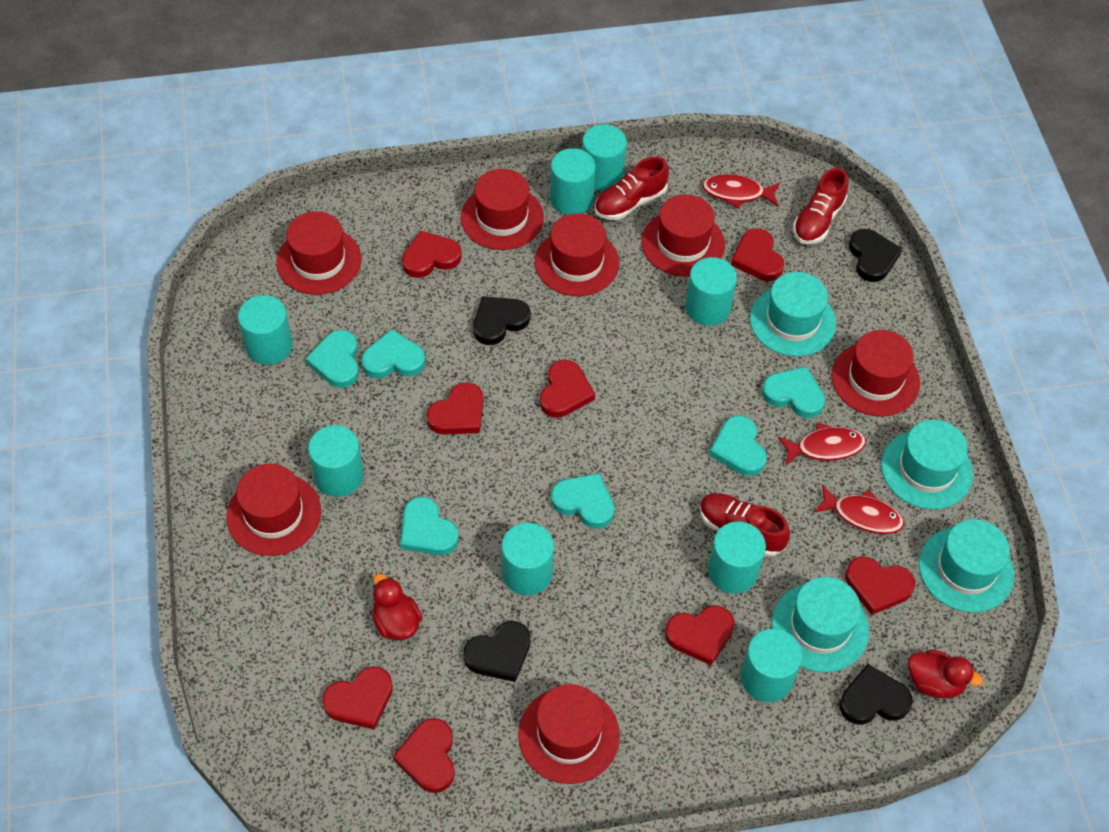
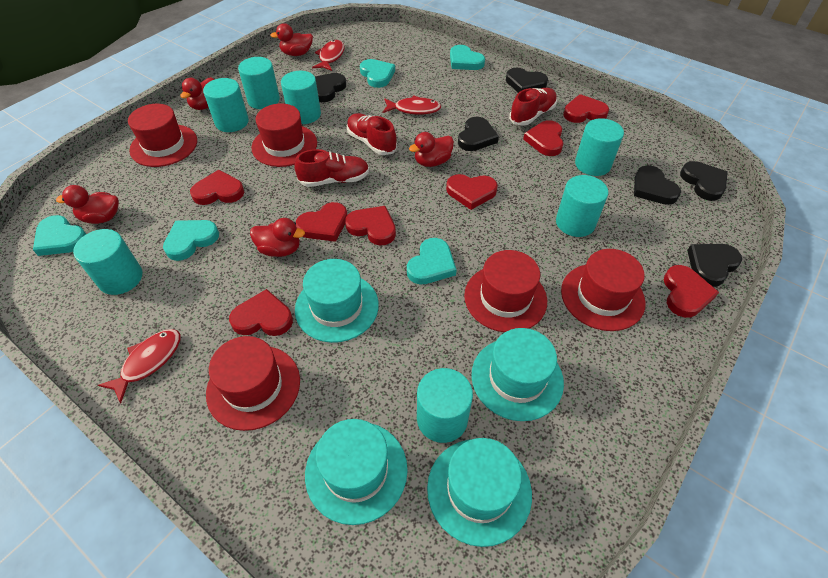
black heart: 4 -> 6
red duck: 2 -> 5
red hat: 7 -> 5
turquoise cylinder: 8 -> 7
turquoise heart: 6 -> 5

